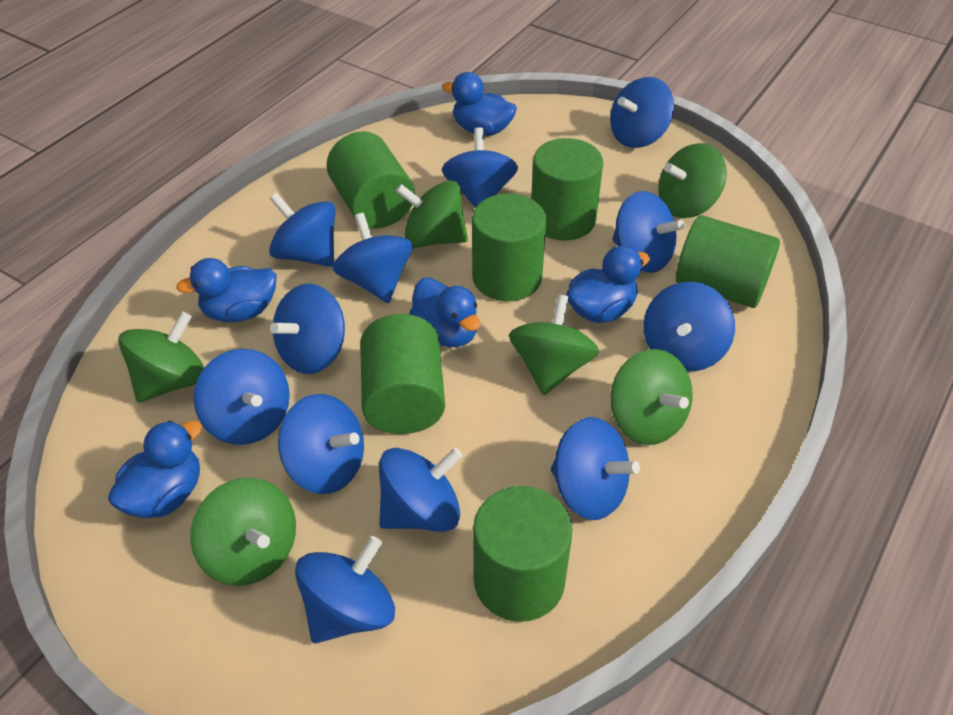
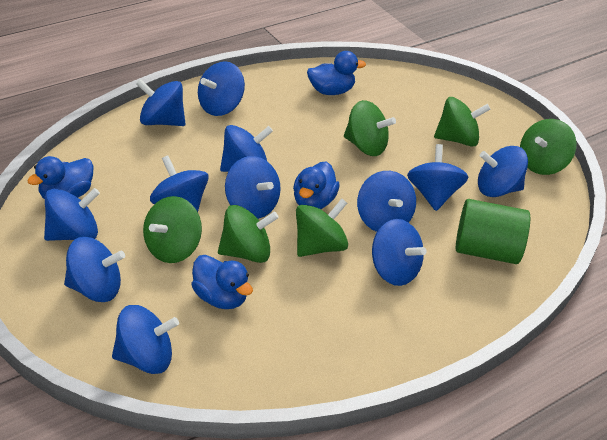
blue duck: 5 -> 4
green cylinder: 6 -> 1

